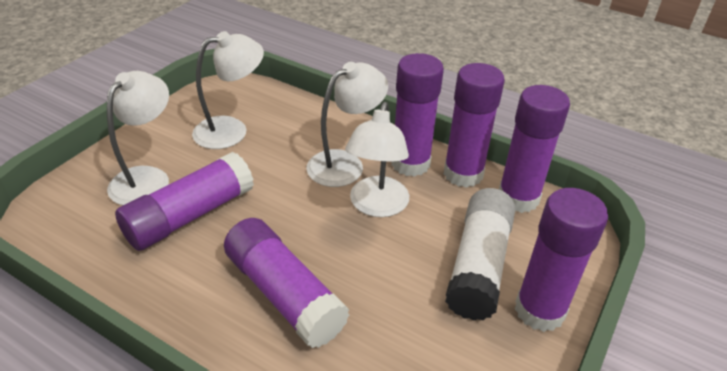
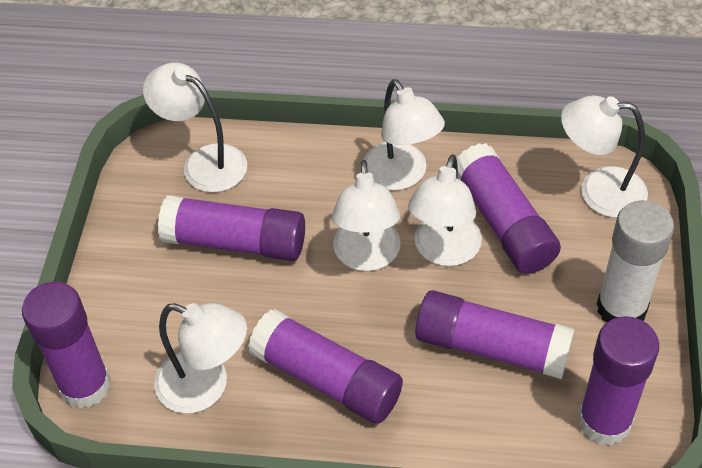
white lamp: 4 -> 6

